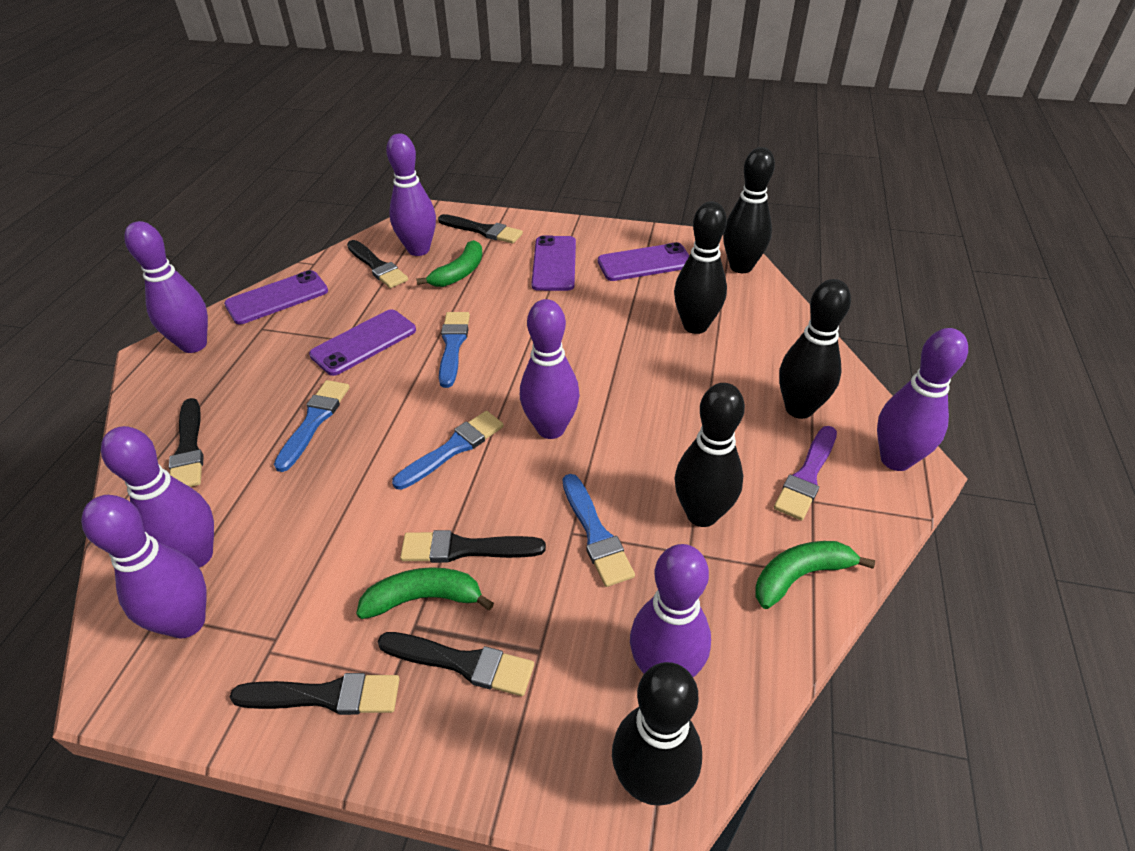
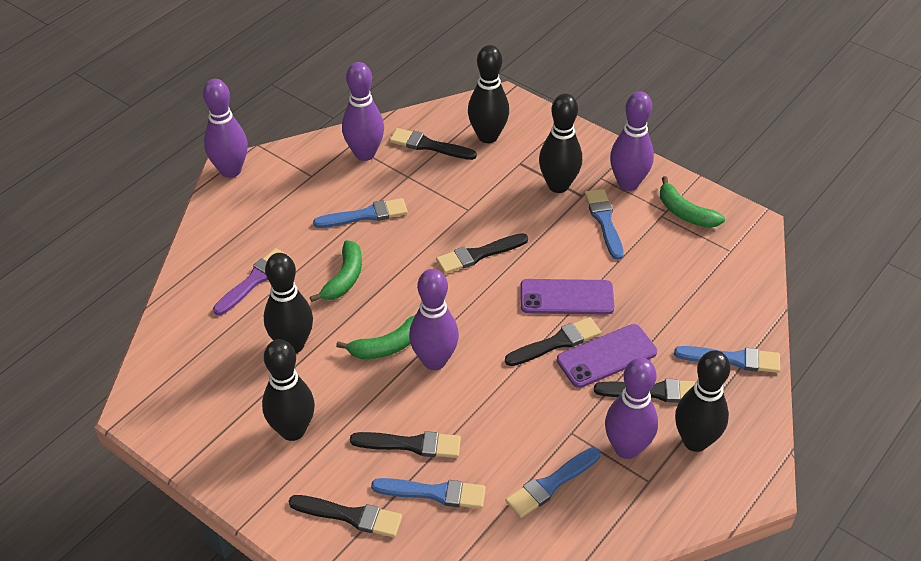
blue brush: 4 -> 5
purple bowling pin: 7 -> 5
purple phone: 4 -> 2

